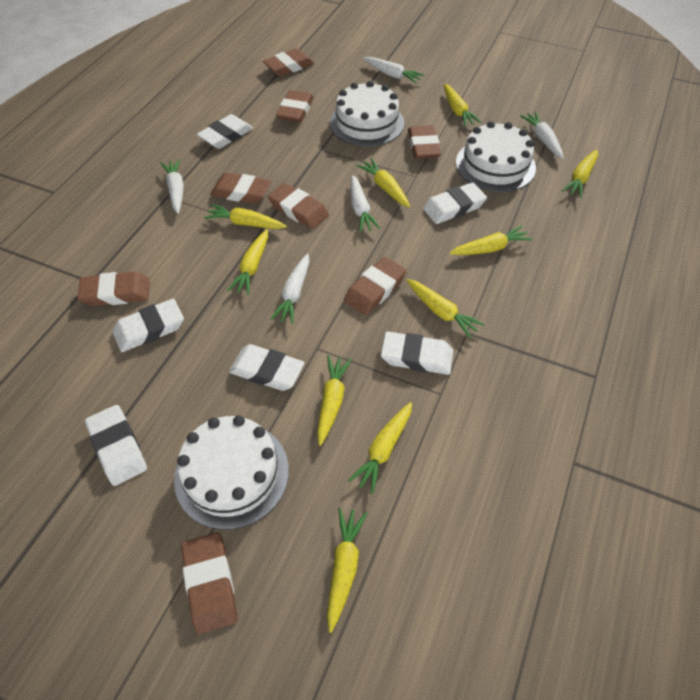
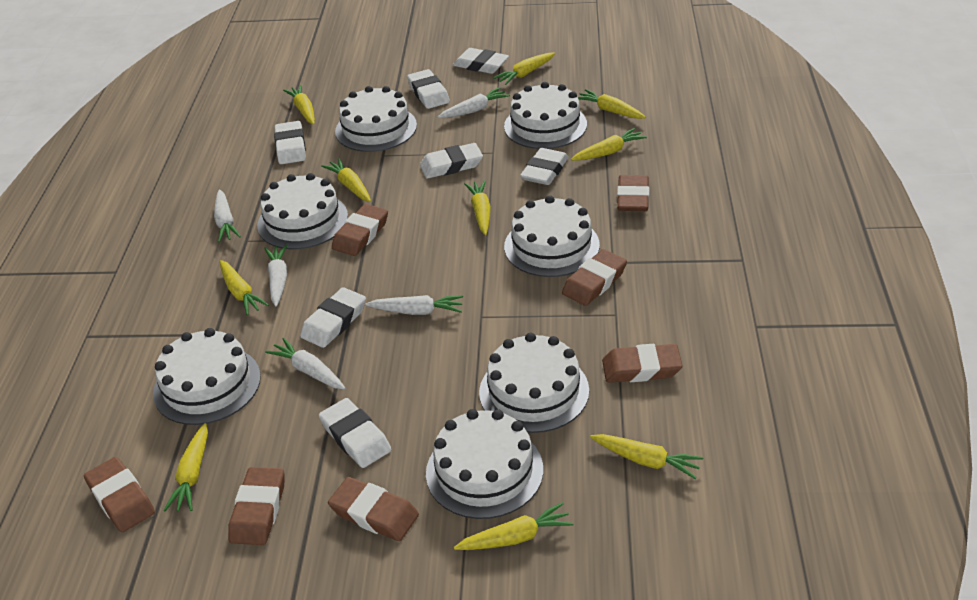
brown eraser: 8 -> 7
white cake: 3 -> 7
white eraser: 6 -> 7

